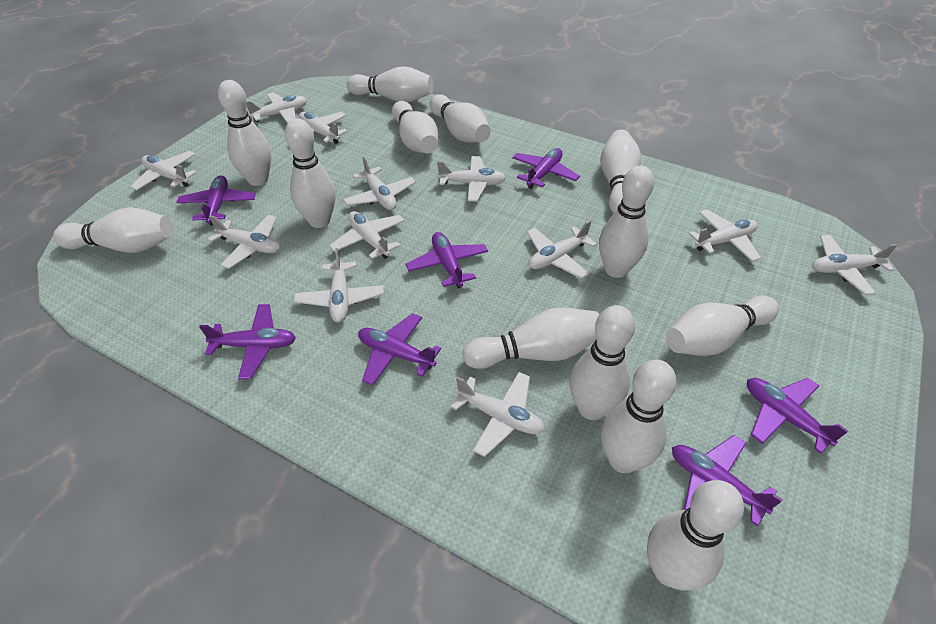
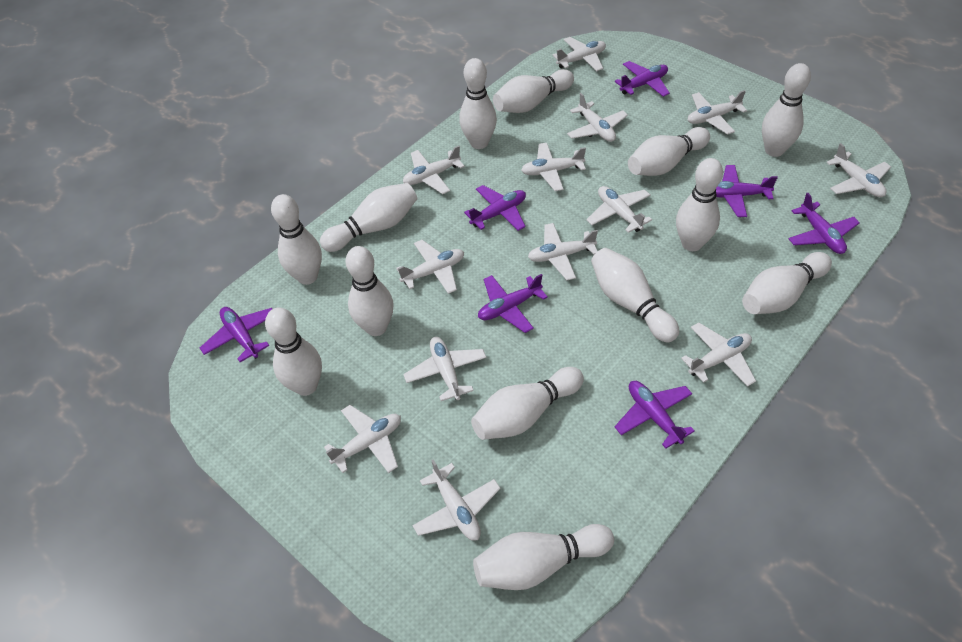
white plane: 12 -> 13

